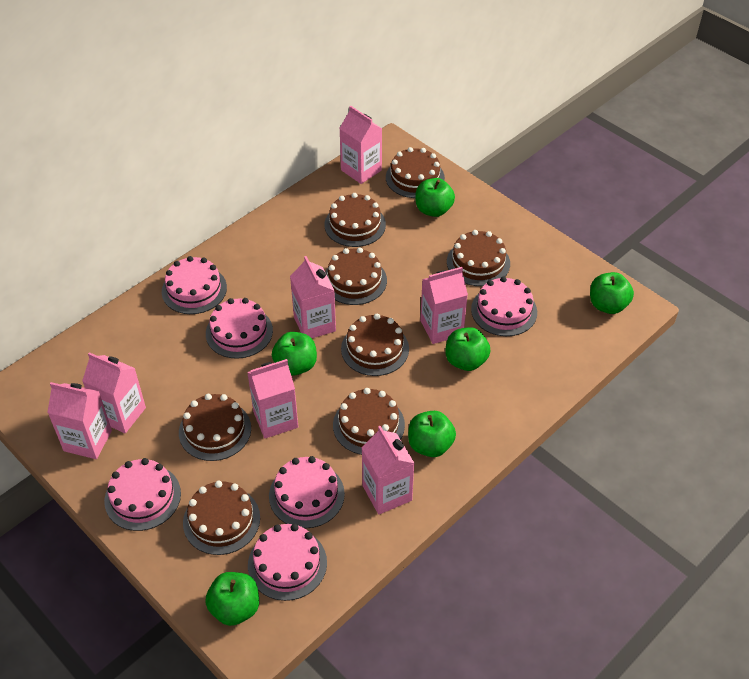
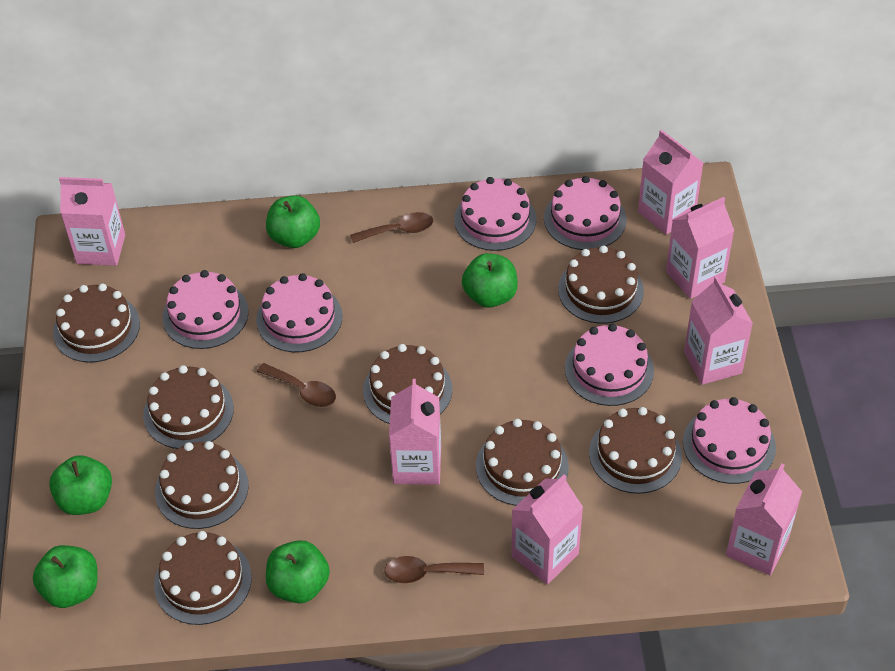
brown spoon: 0 -> 3
green apple: 6 -> 5

